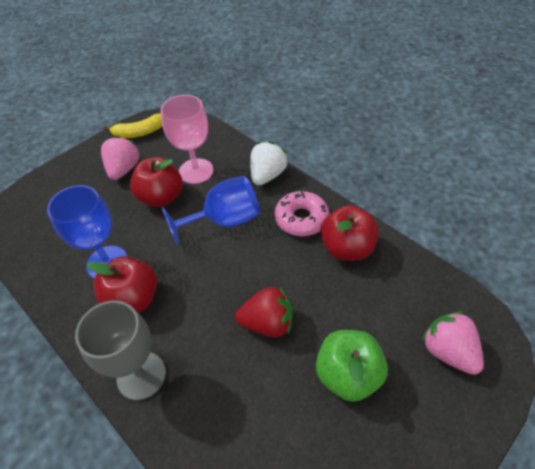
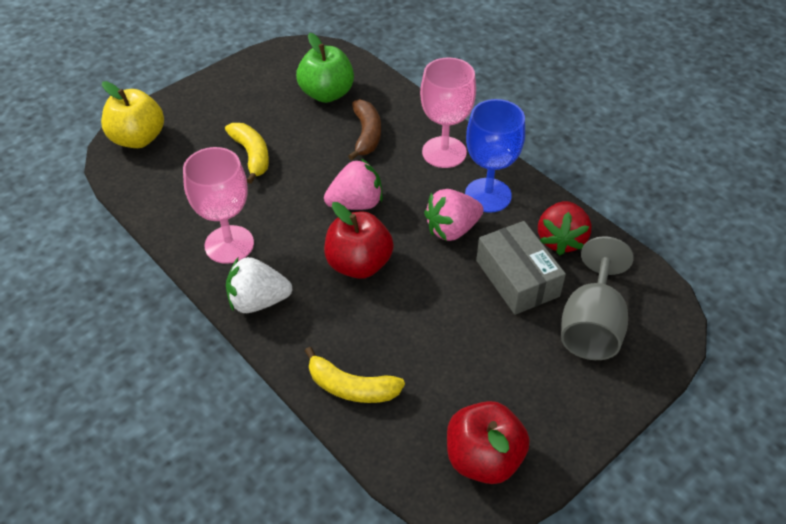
blue goblet: 2 -> 1
brown banana: 0 -> 1
grey box: 0 -> 1
pink donut: 1 -> 0
pink goblet: 1 -> 2
red apple: 3 -> 2
yellow apple: 0 -> 1
yellow banana: 1 -> 2

